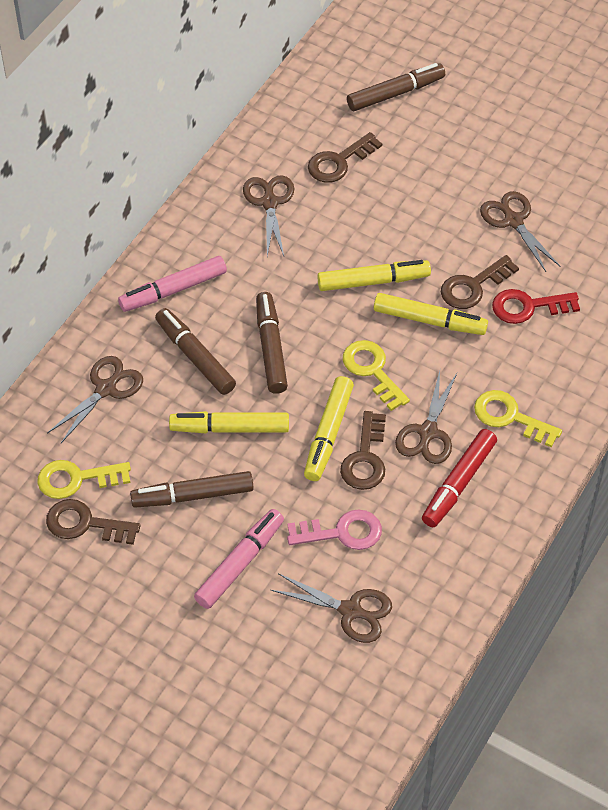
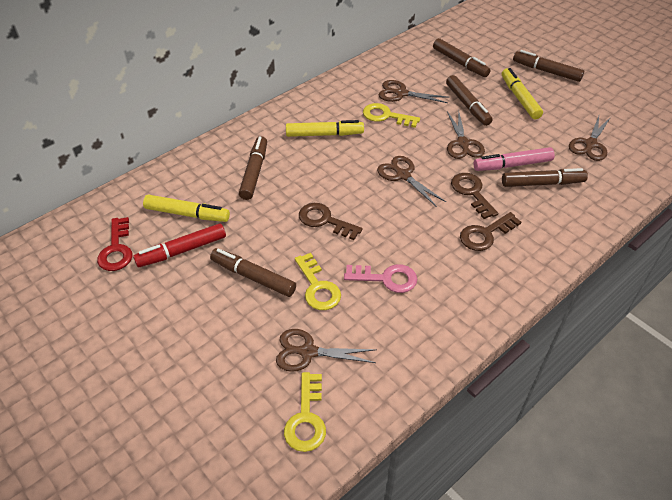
brown key: 4 -> 3
brown marker: 4 -> 6
pink marker: 2 -> 1
yellow marker: 4 -> 3

